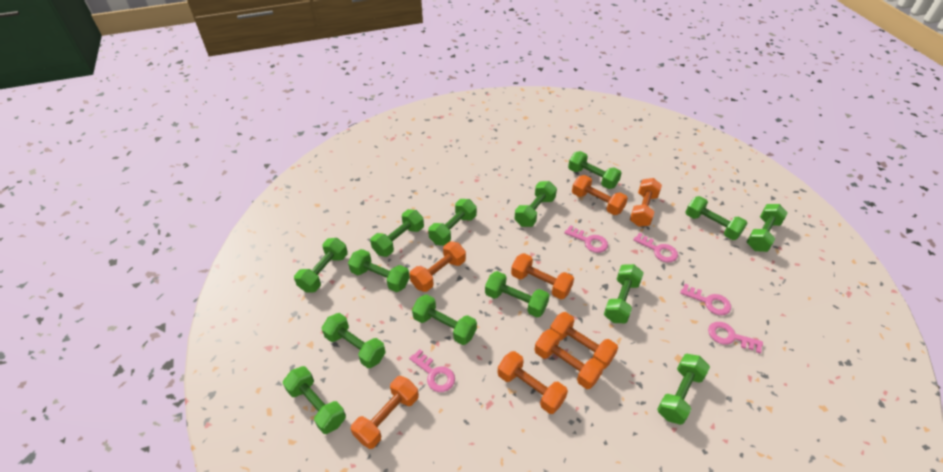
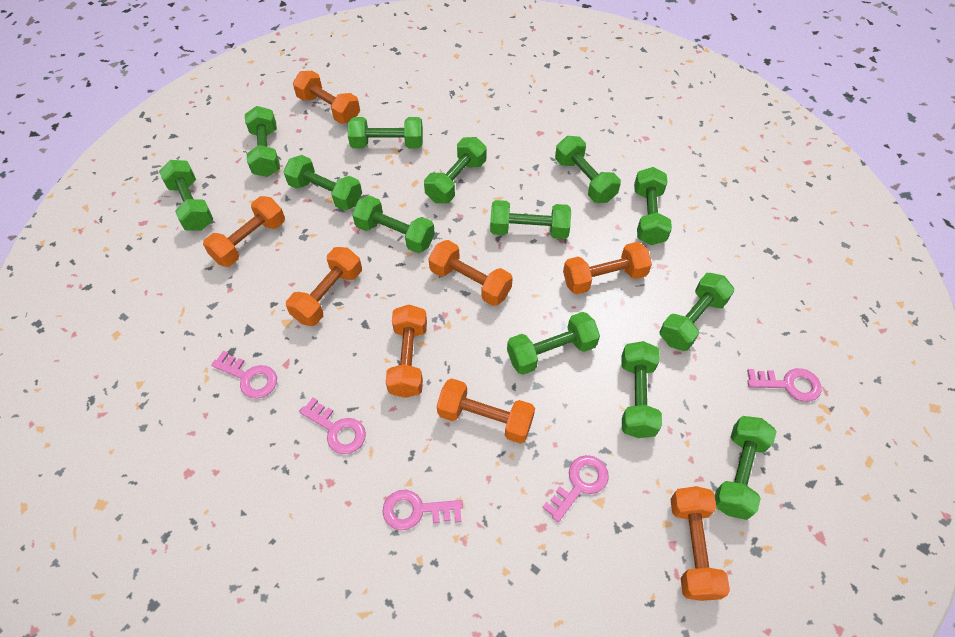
green dumbbell: 14 -> 13

